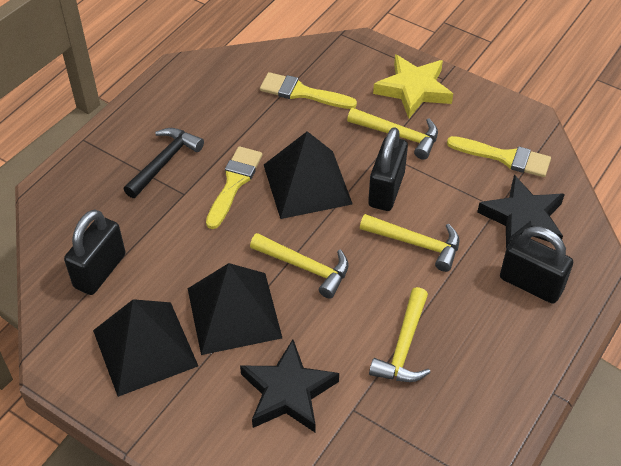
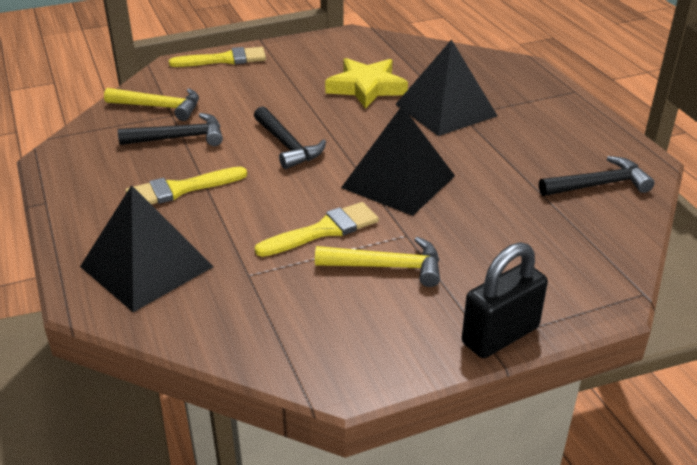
black hammer: 1 -> 3
black padlock: 3 -> 1
black star: 2 -> 0
yellow hammer: 4 -> 2

